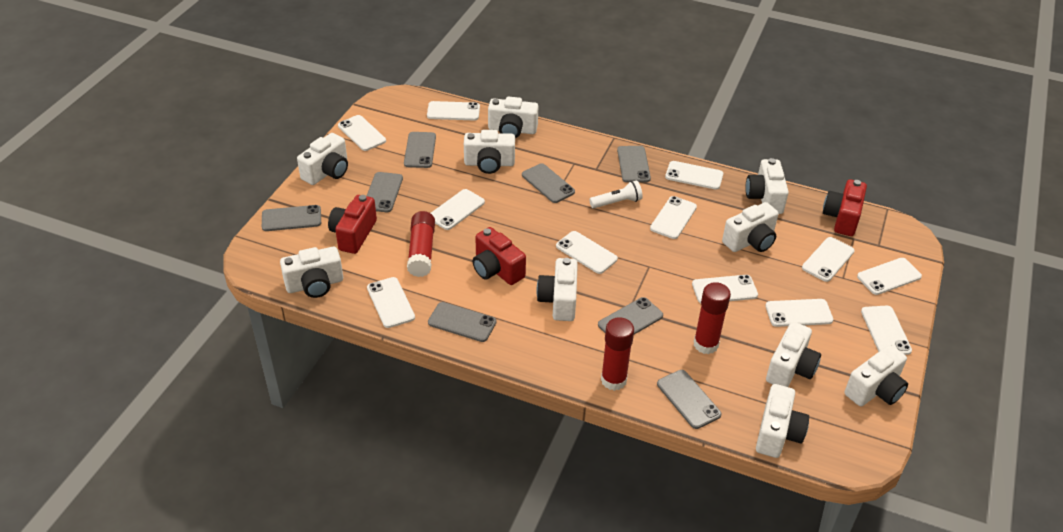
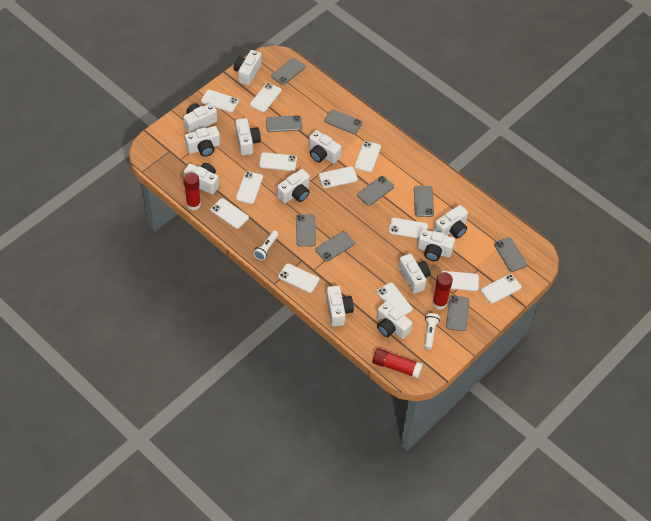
grey phone: 8 -> 9
red camera: 3 -> 0
white camera: 10 -> 12
white flashlight: 1 -> 2

